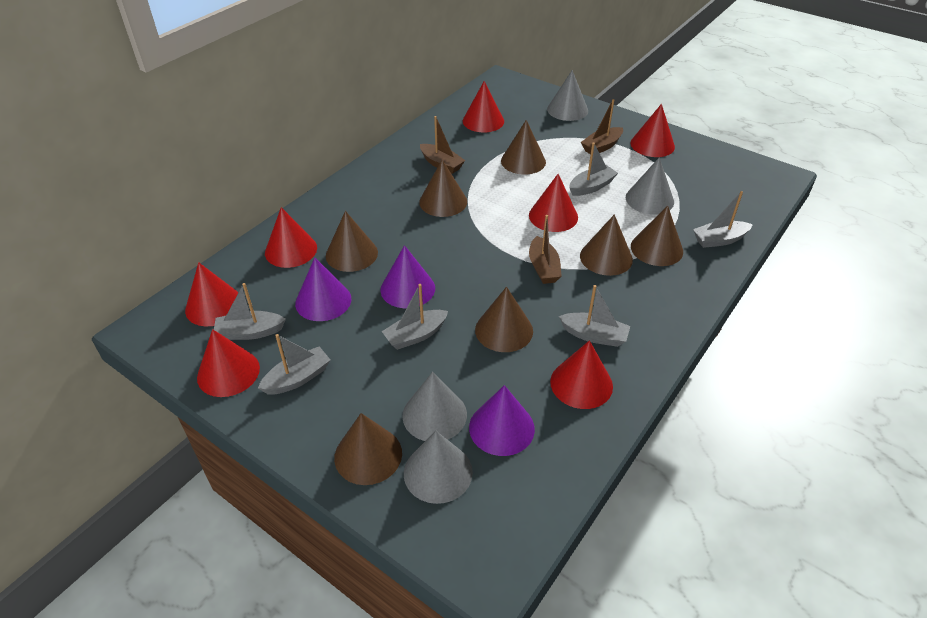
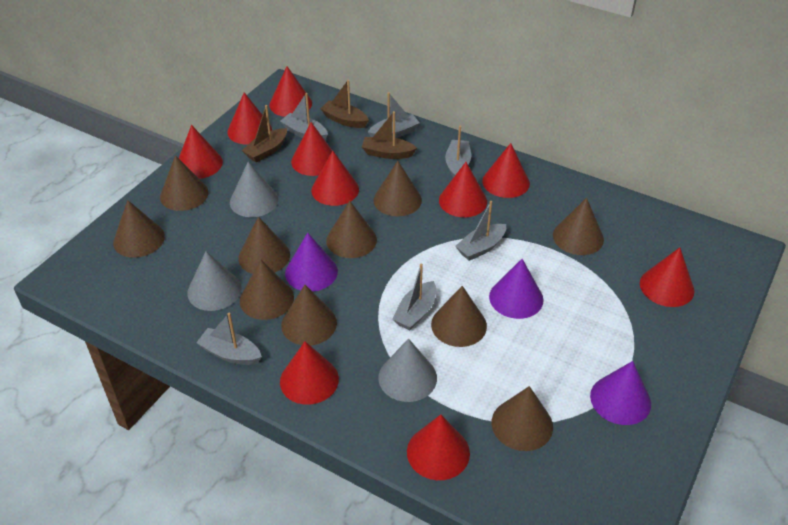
brown cone: 7 -> 10
grey cone: 4 -> 3
red cone: 7 -> 10

